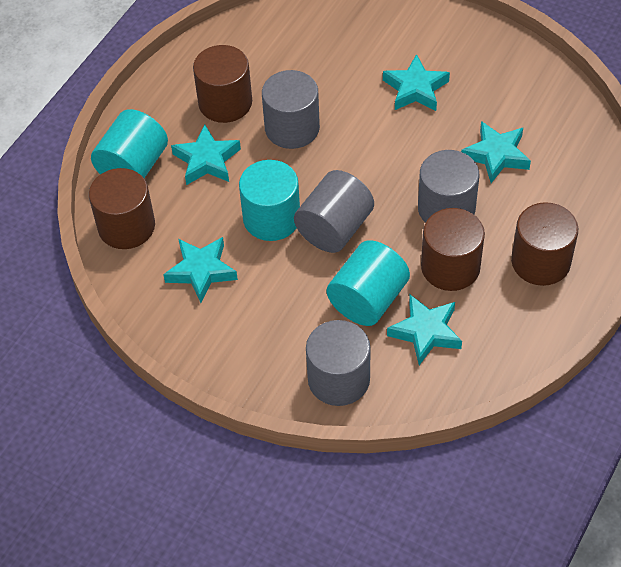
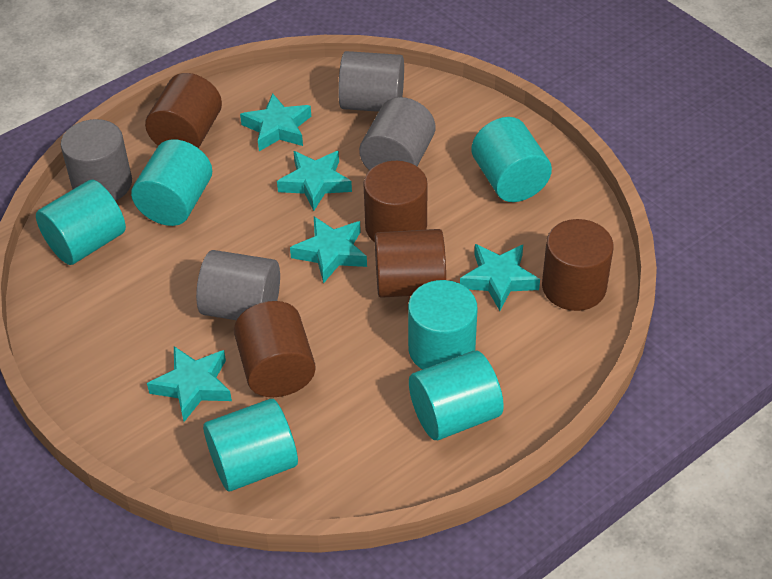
brown cylinder: 4 -> 5
turquoise cylinder: 3 -> 6

